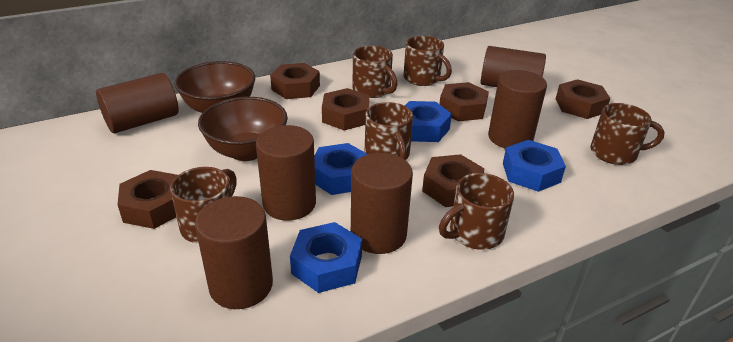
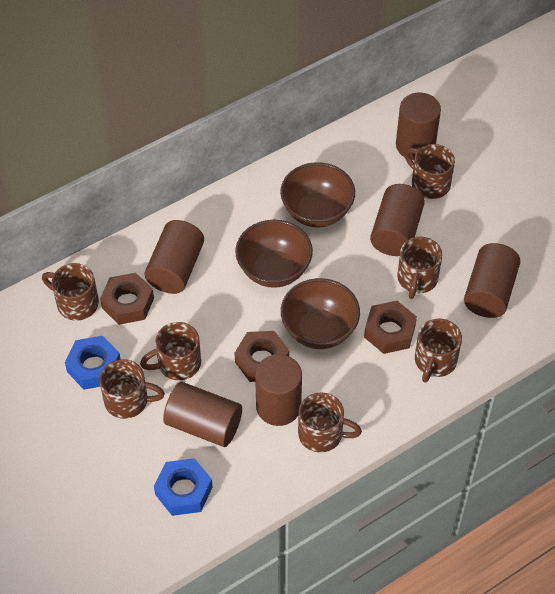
blue nut: 4 -> 2
brown bowl: 2 -> 3
brown mug: 6 -> 7
brown nut: 6 -> 3

